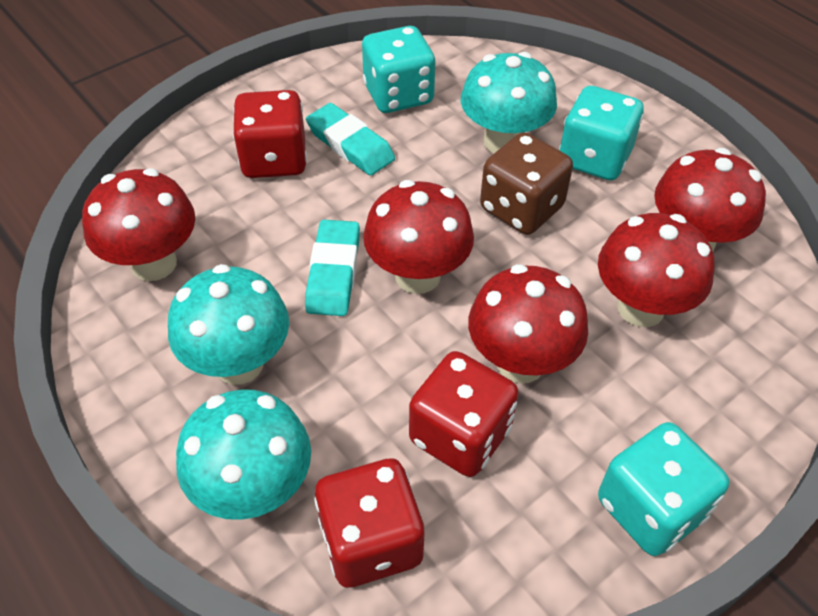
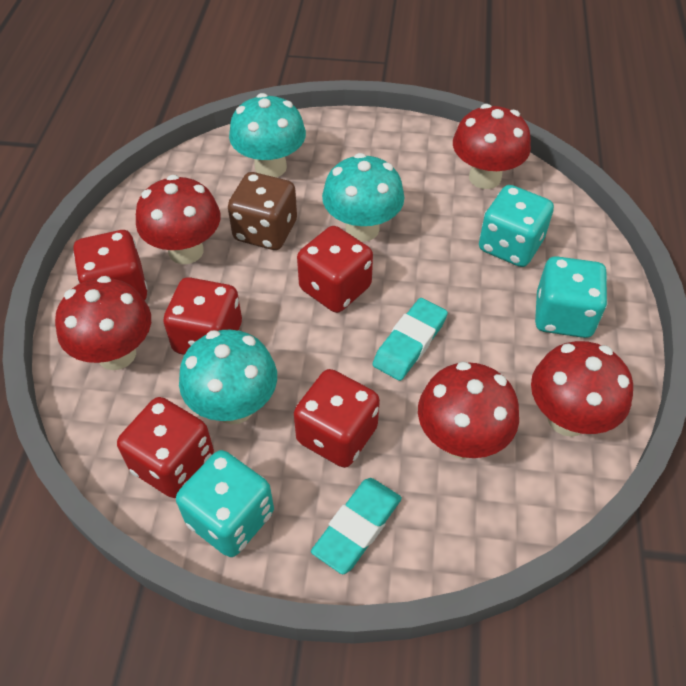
red dice: 3 -> 5

